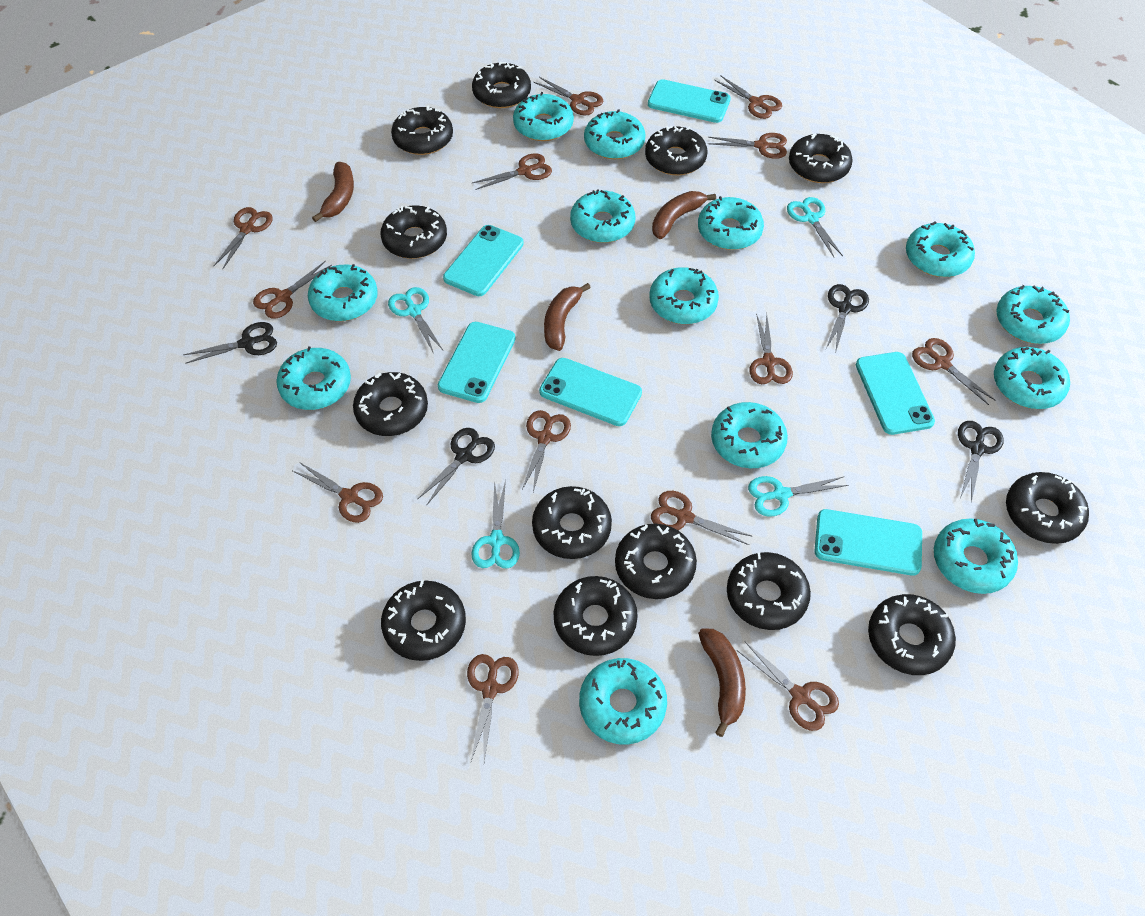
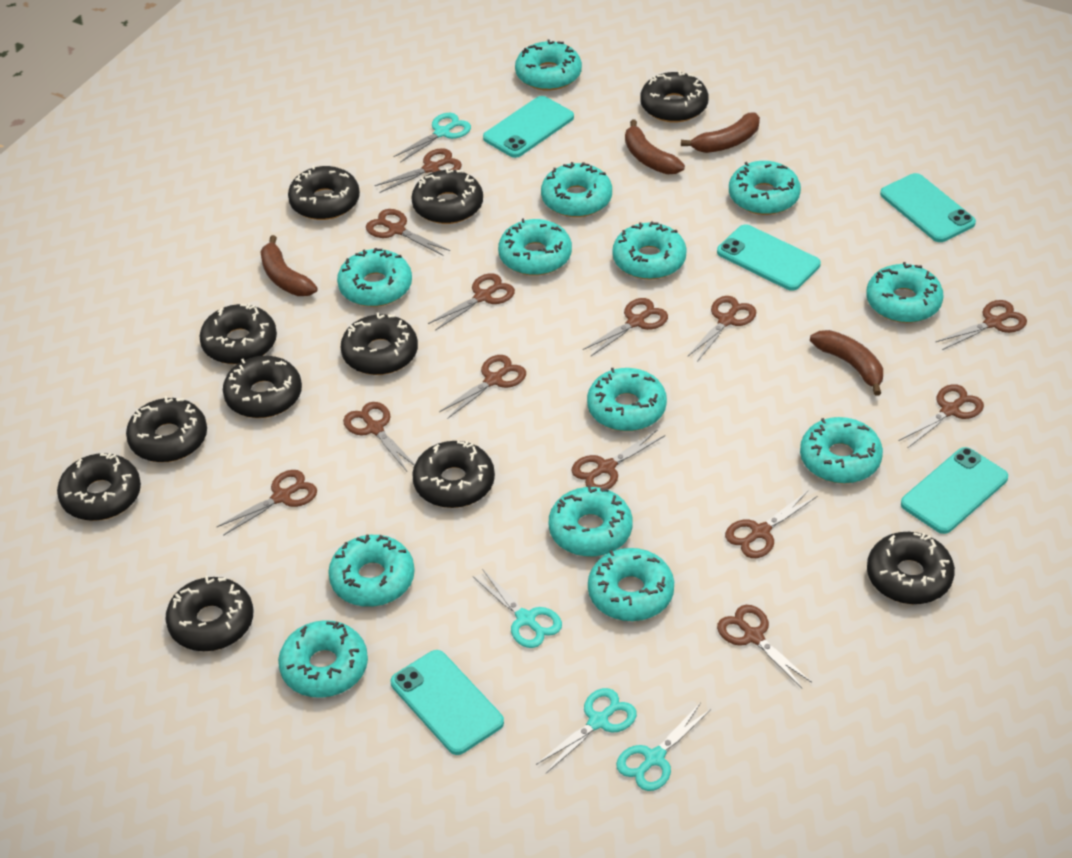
black donut: 13 -> 11
black scissors: 4 -> 0
turquoise phone: 6 -> 5

